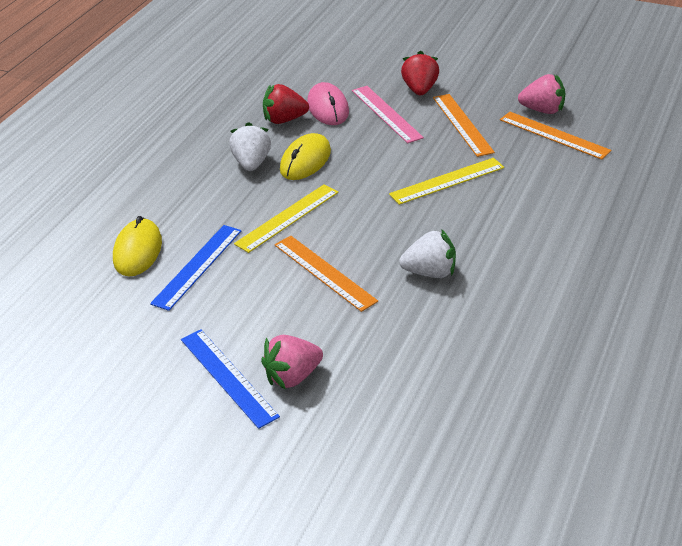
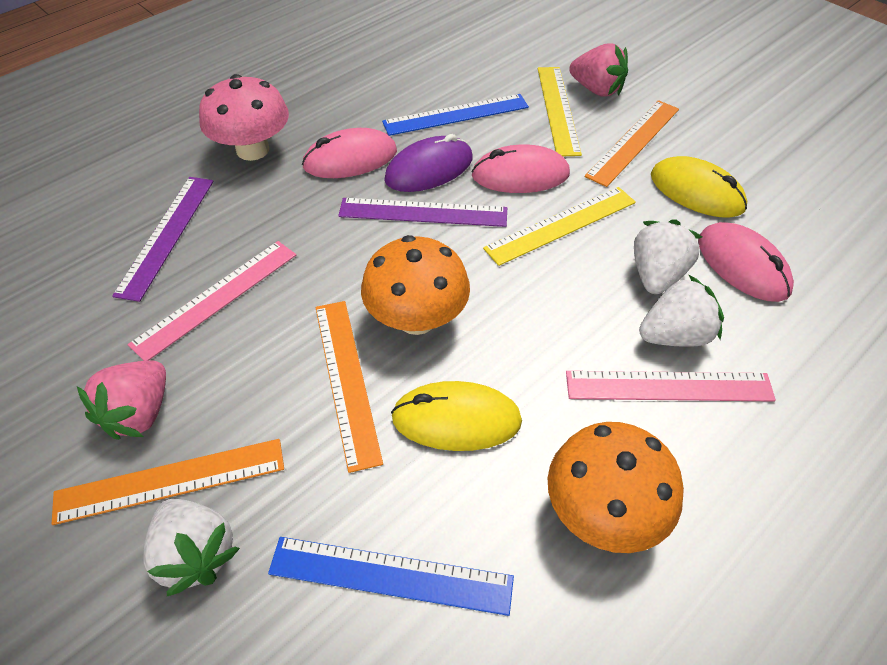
orange mushroom: 0 -> 2
pink mouse: 1 -> 3
pink mushroom: 0 -> 1
pink ruler: 1 -> 2
purple mouse: 0 -> 1
purple ruler: 0 -> 2
red strawberry: 2 -> 0
white strawberry: 2 -> 3

